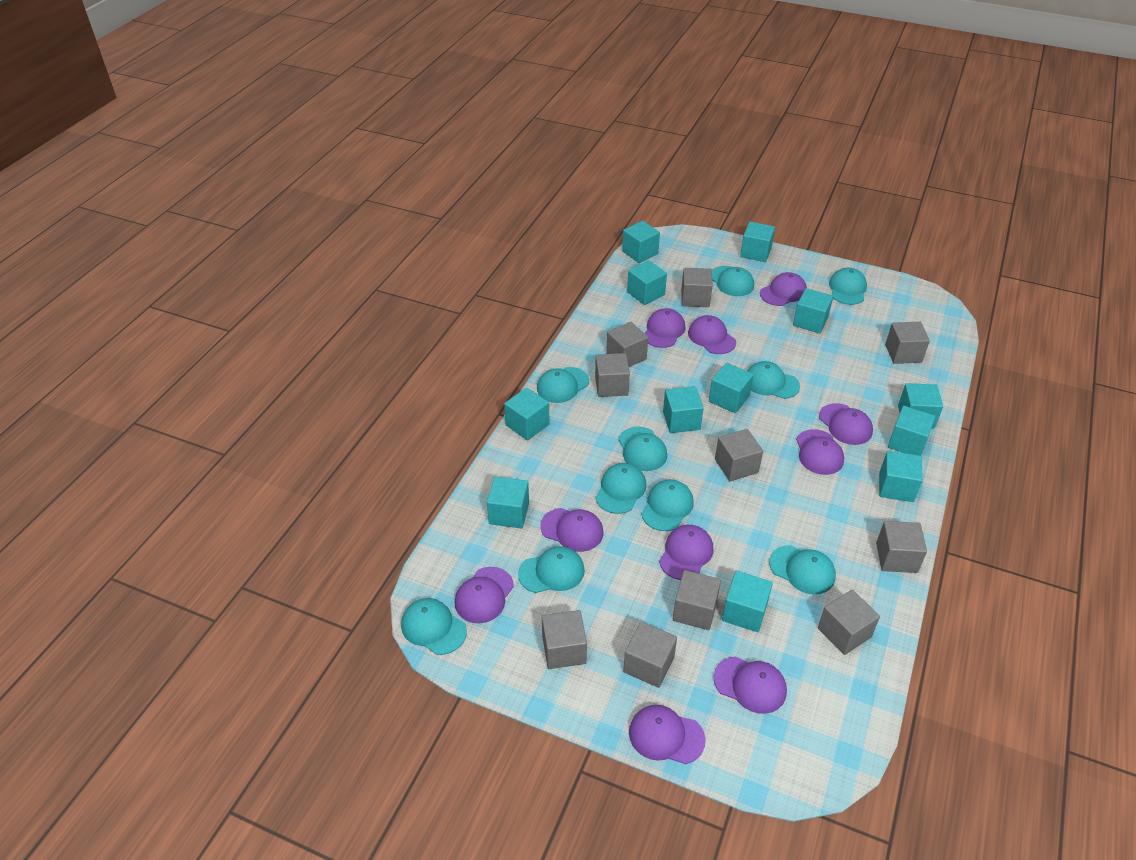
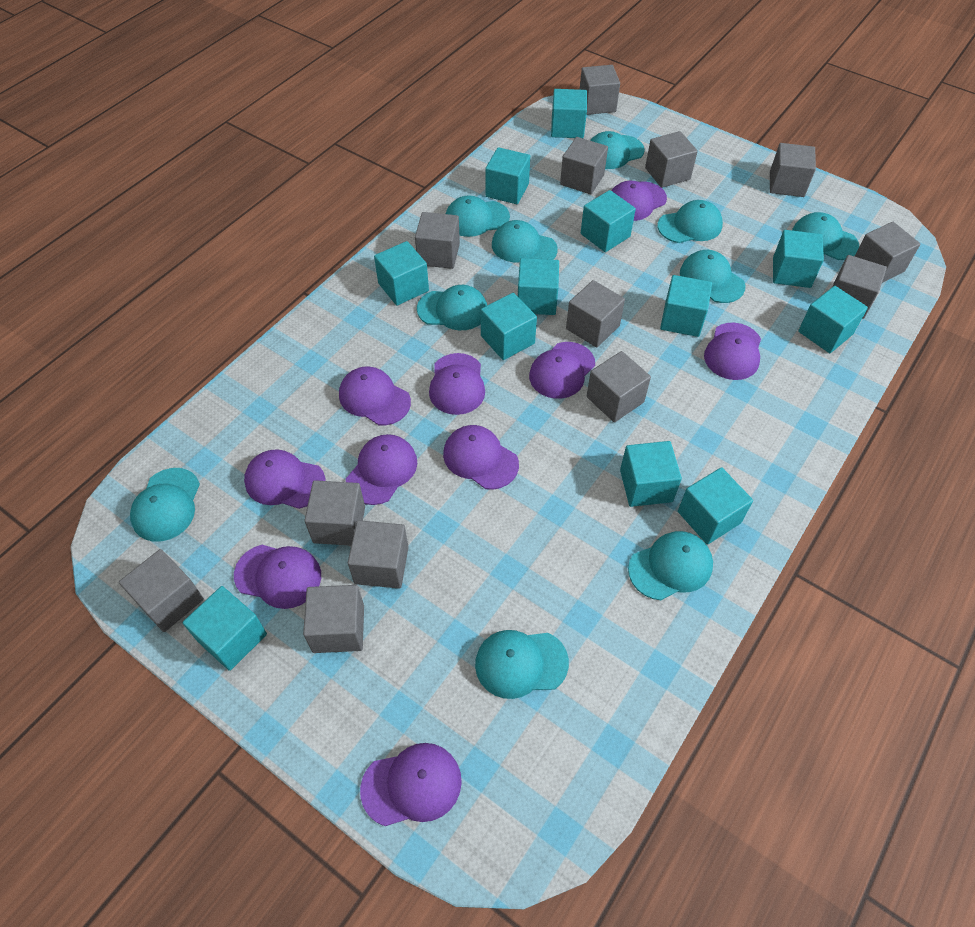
grey cube: 10 -> 13

